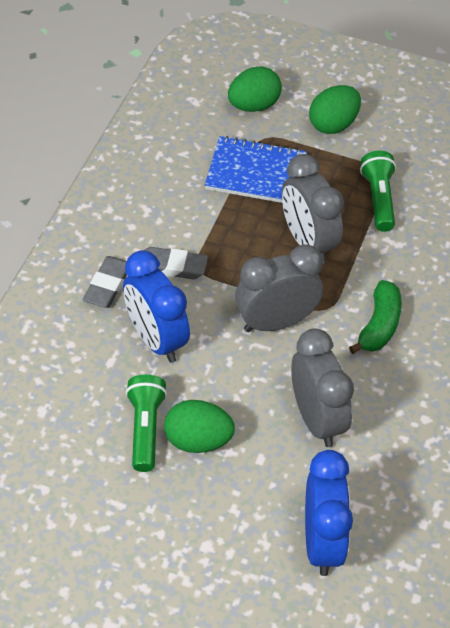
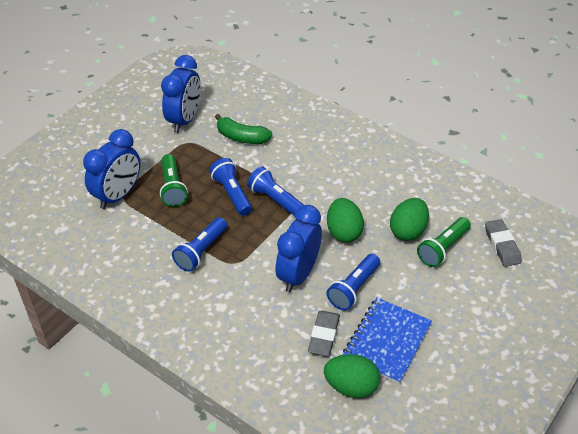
blue clock: 2 -> 3
blue flashlight: 0 -> 4
grey clock: 3 -> 0

